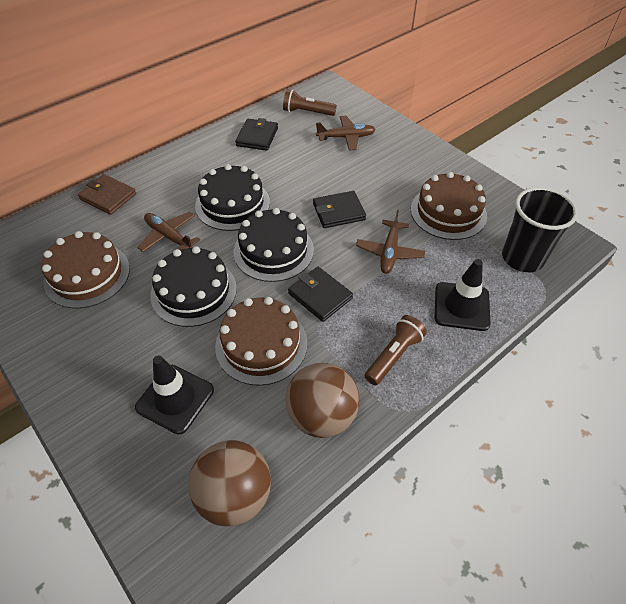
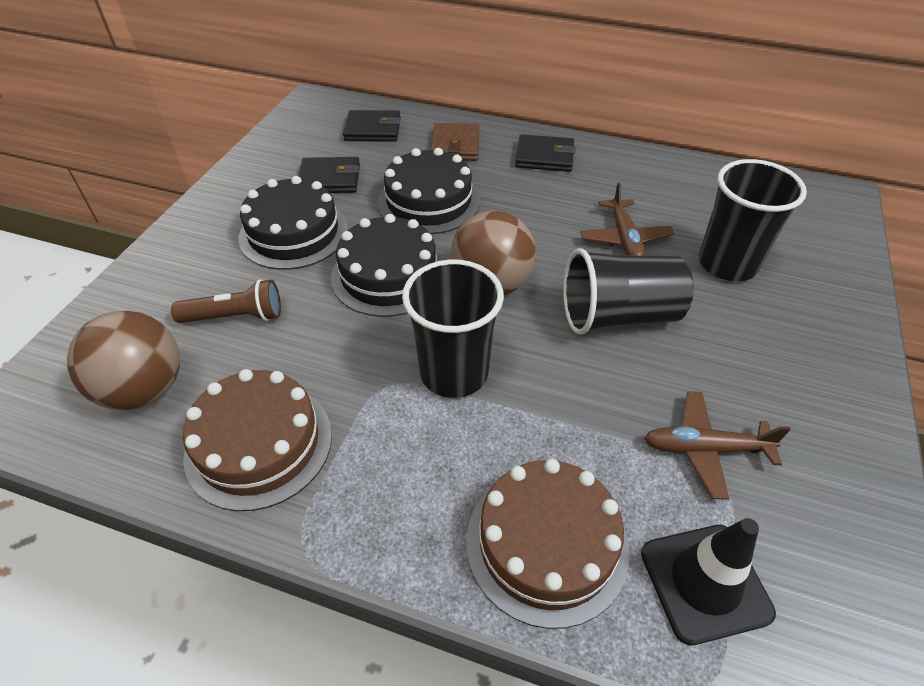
black cup: 1 -> 3
black traffic cone: 2 -> 1
brown cake: 3 -> 2
brown flashlight: 2 -> 1
brown plane: 3 -> 2

